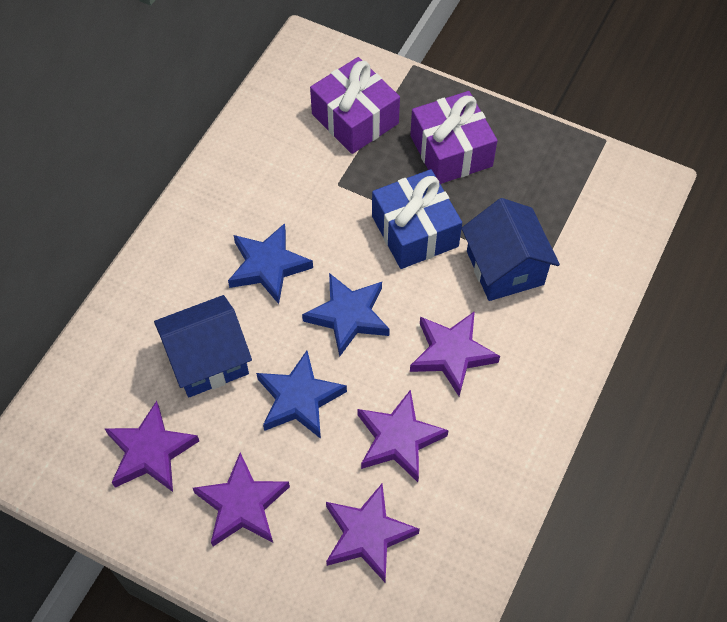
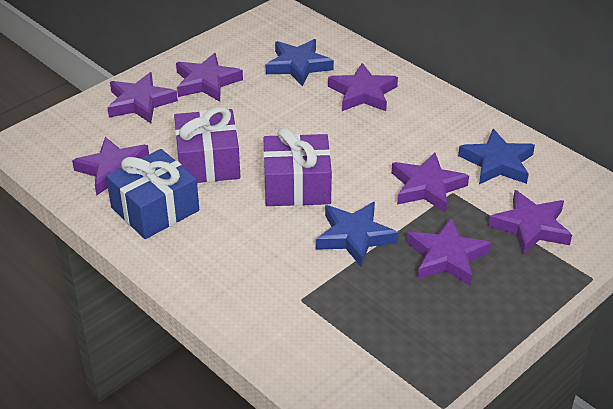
blue house: 2 -> 0
purple star: 5 -> 7

